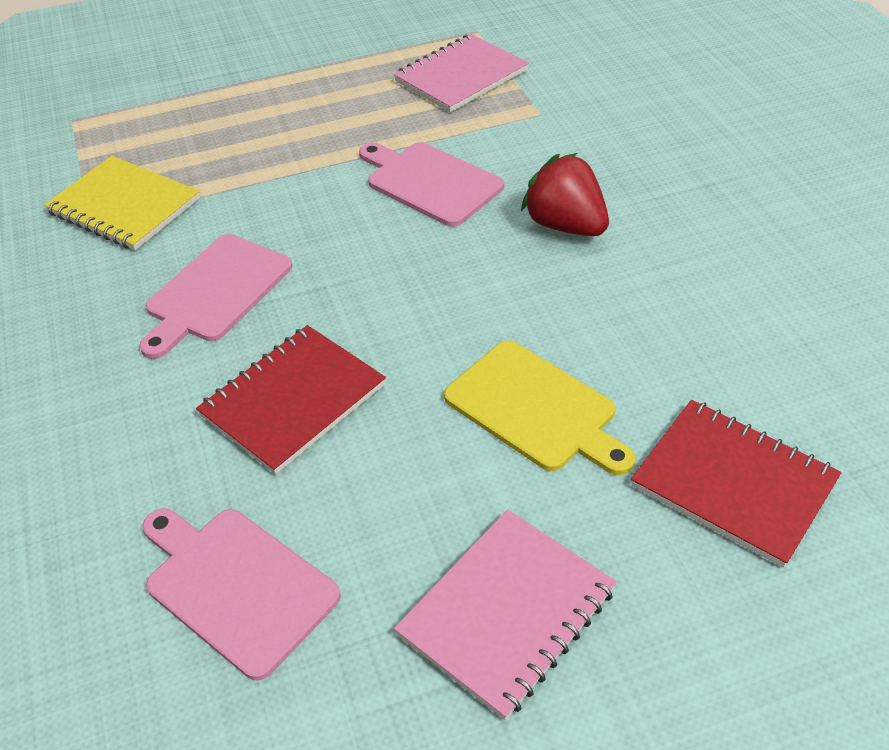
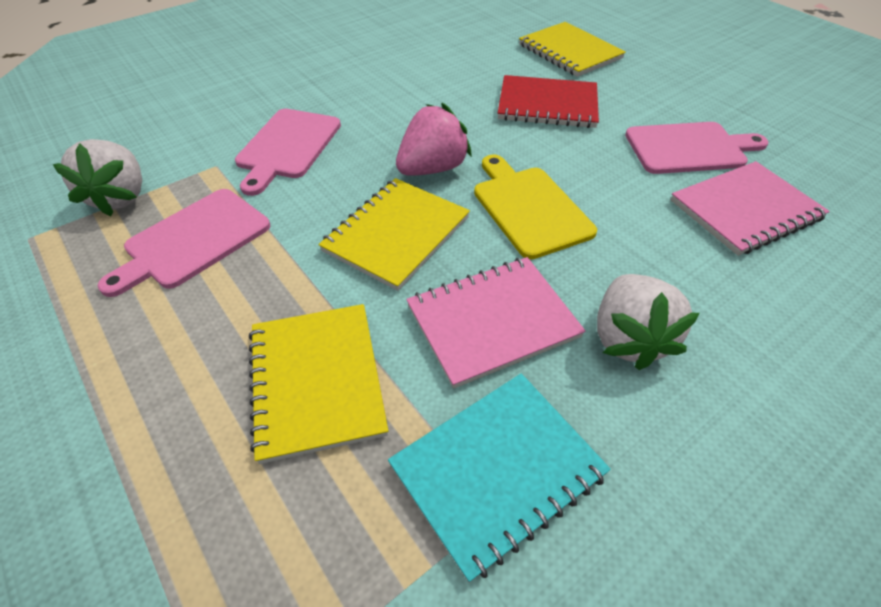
pink strawberry: 0 -> 1
red notebook: 2 -> 1
red strawberry: 1 -> 0
turquoise notebook: 0 -> 1
white strawberry: 0 -> 2
yellow notebook: 1 -> 3

